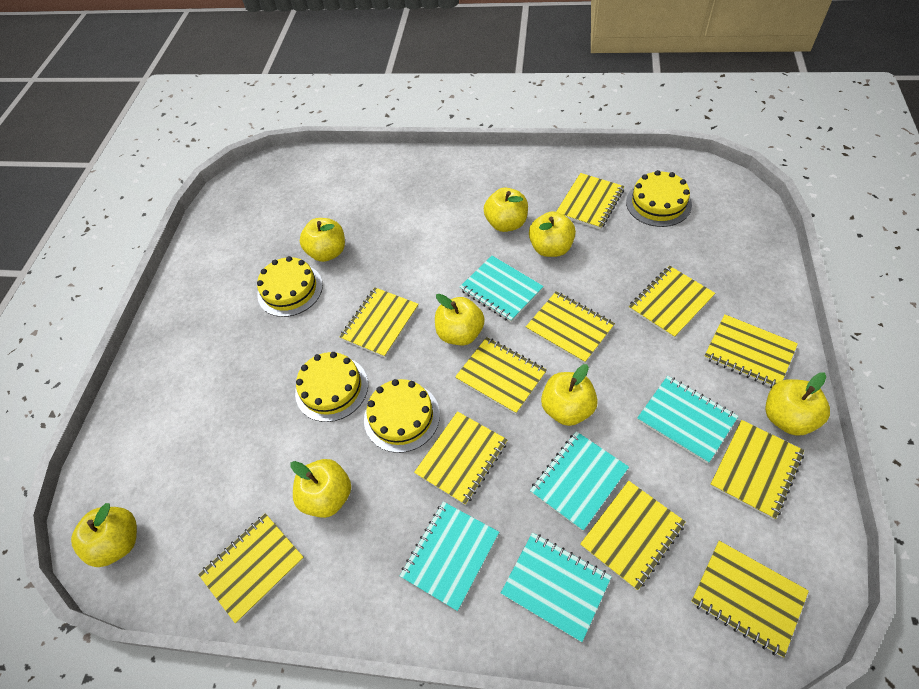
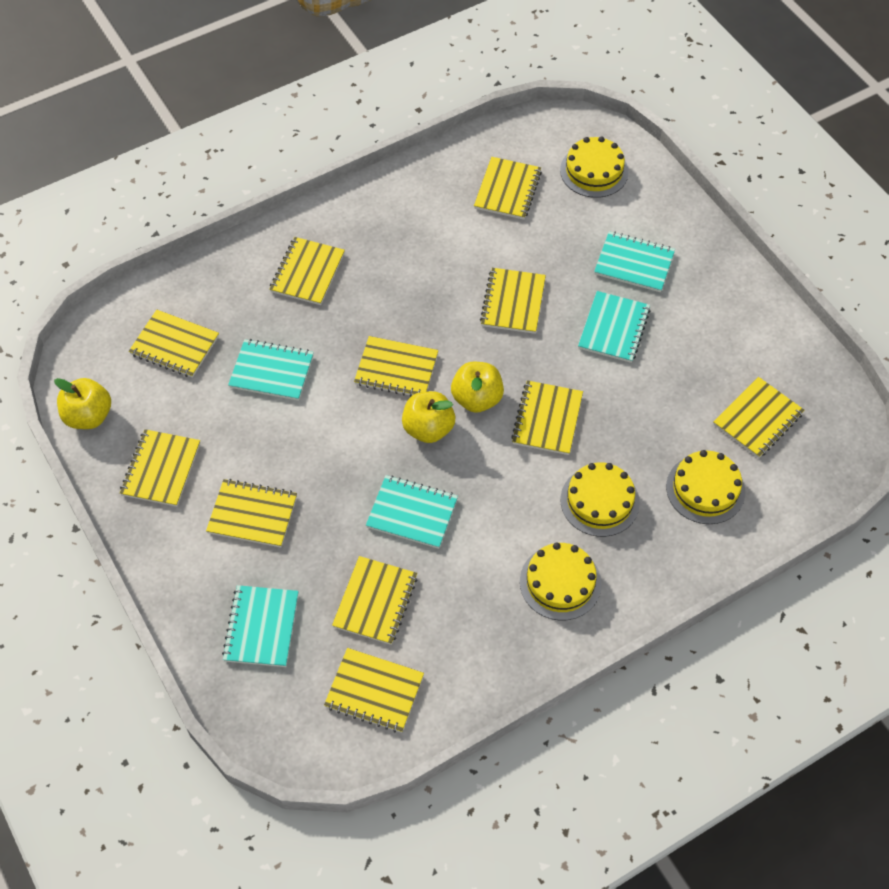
yellow apple: 8 -> 3

